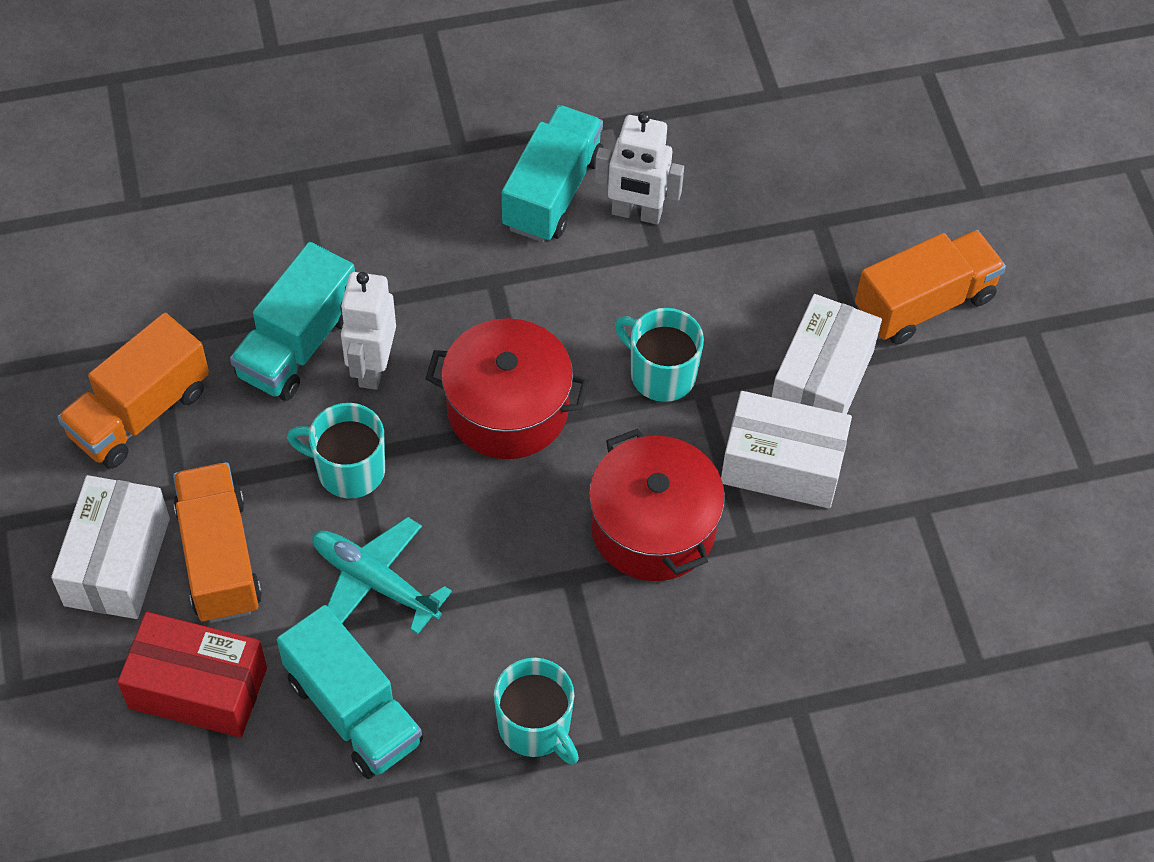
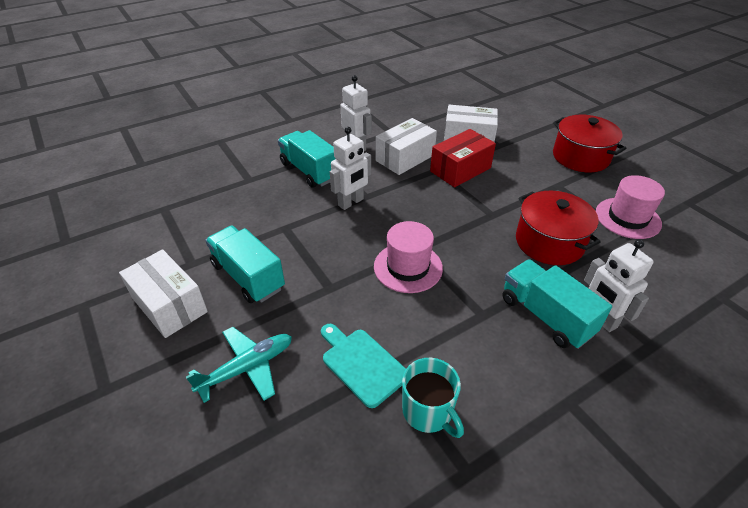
orange truck: 3 -> 0
pink hat: 0 -> 2
turquoise cutting board: 0 -> 1
turquoise mug: 3 -> 1
white robot: 2 -> 3

